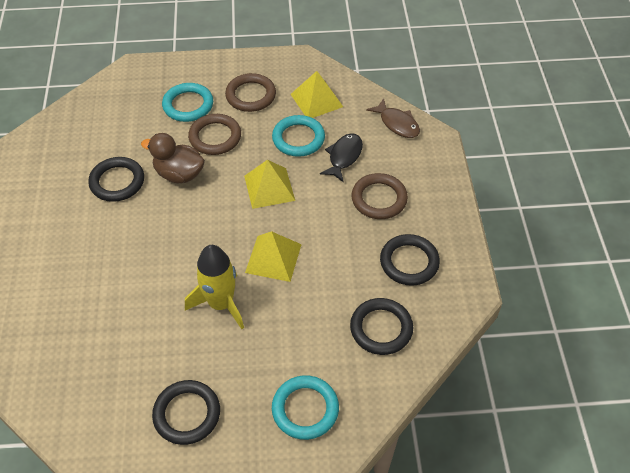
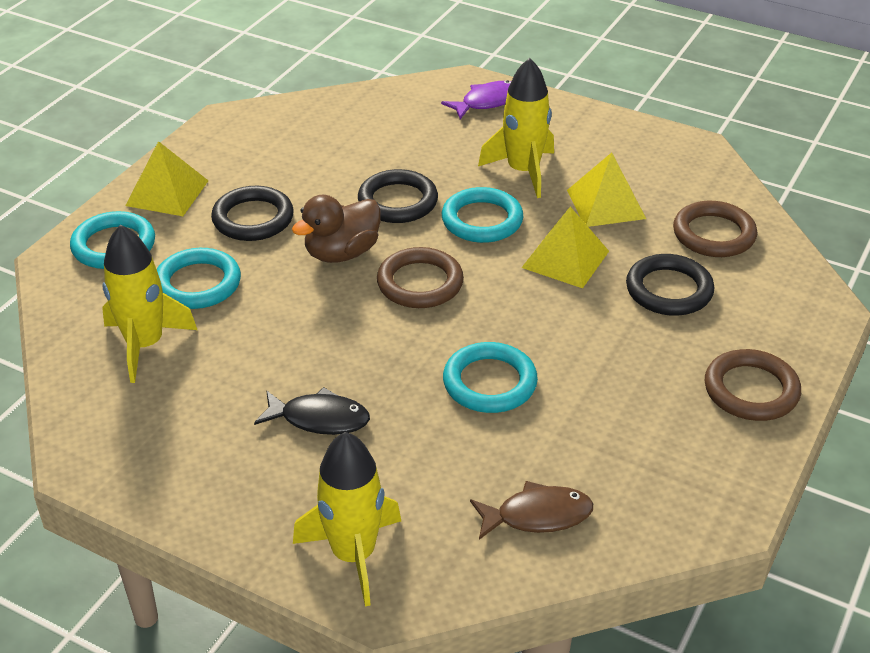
black ring: 4 -> 3
purple fish: 0 -> 1
turquoise ring: 3 -> 4
yellow rocket: 1 -> 3

